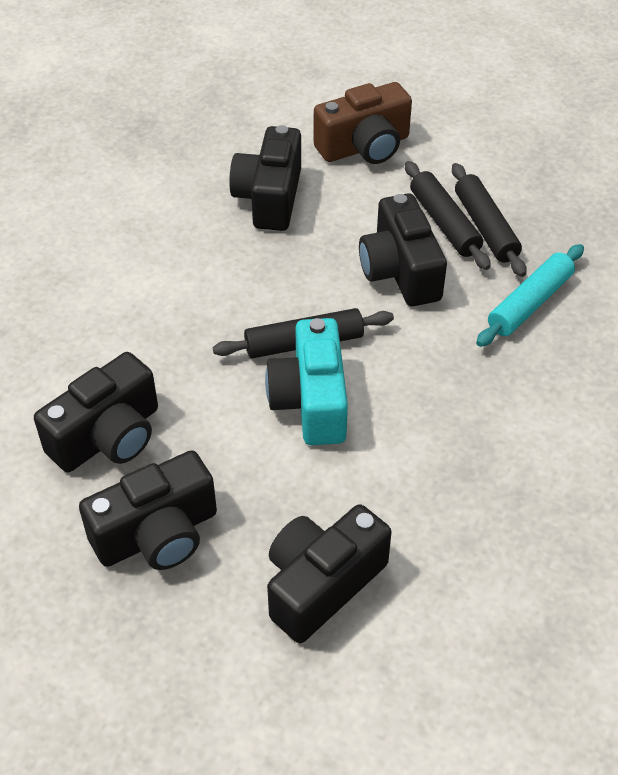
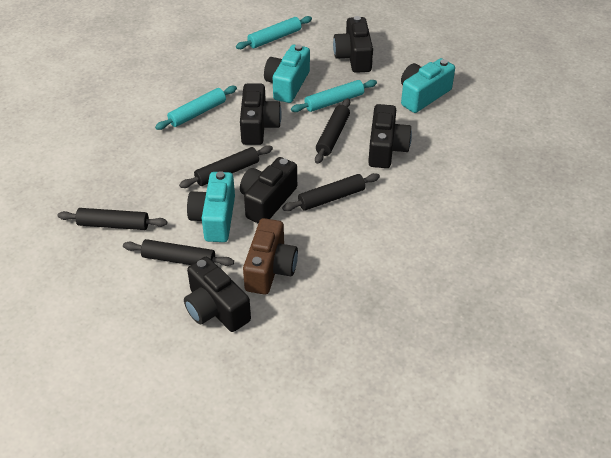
black rolling pin: 3 -> 5
turquoise camera: 1 -> 3
turquoise rolling pin: 1 -> 3

